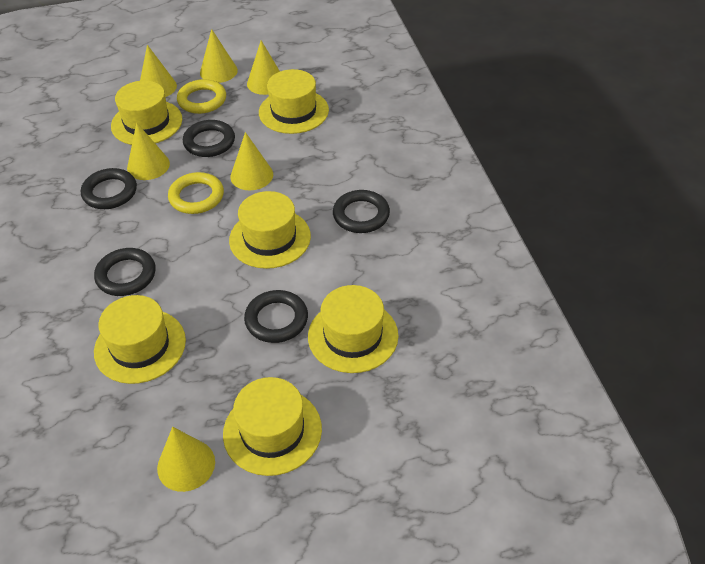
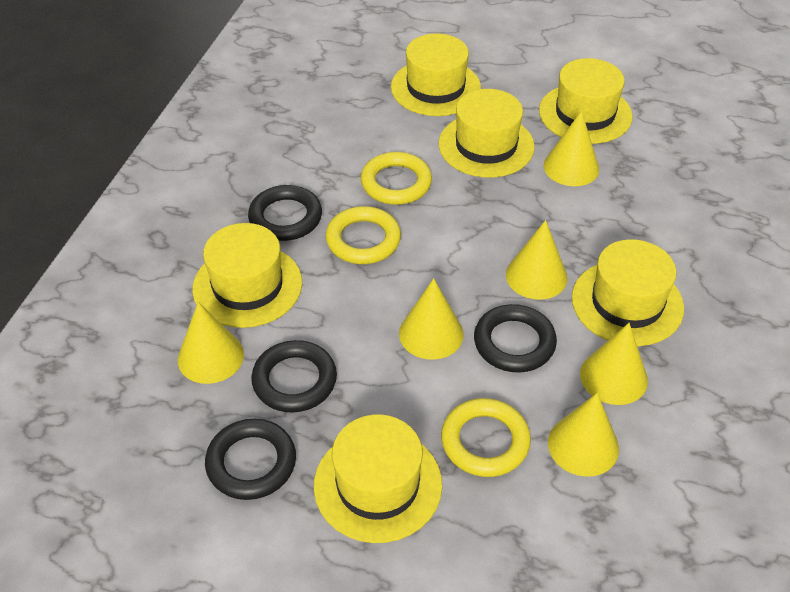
black ring: 5 -> 4
yellow ring: 2 -> 3

